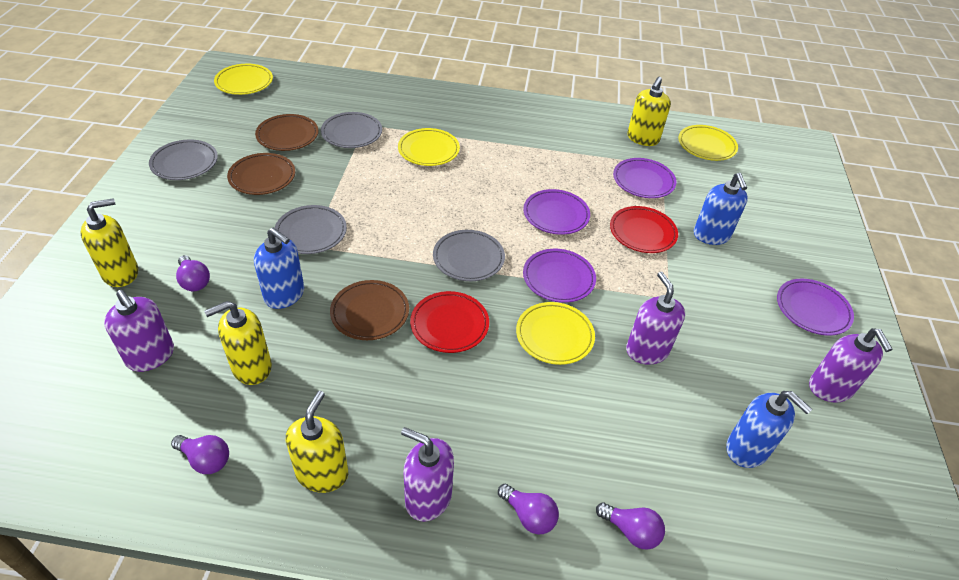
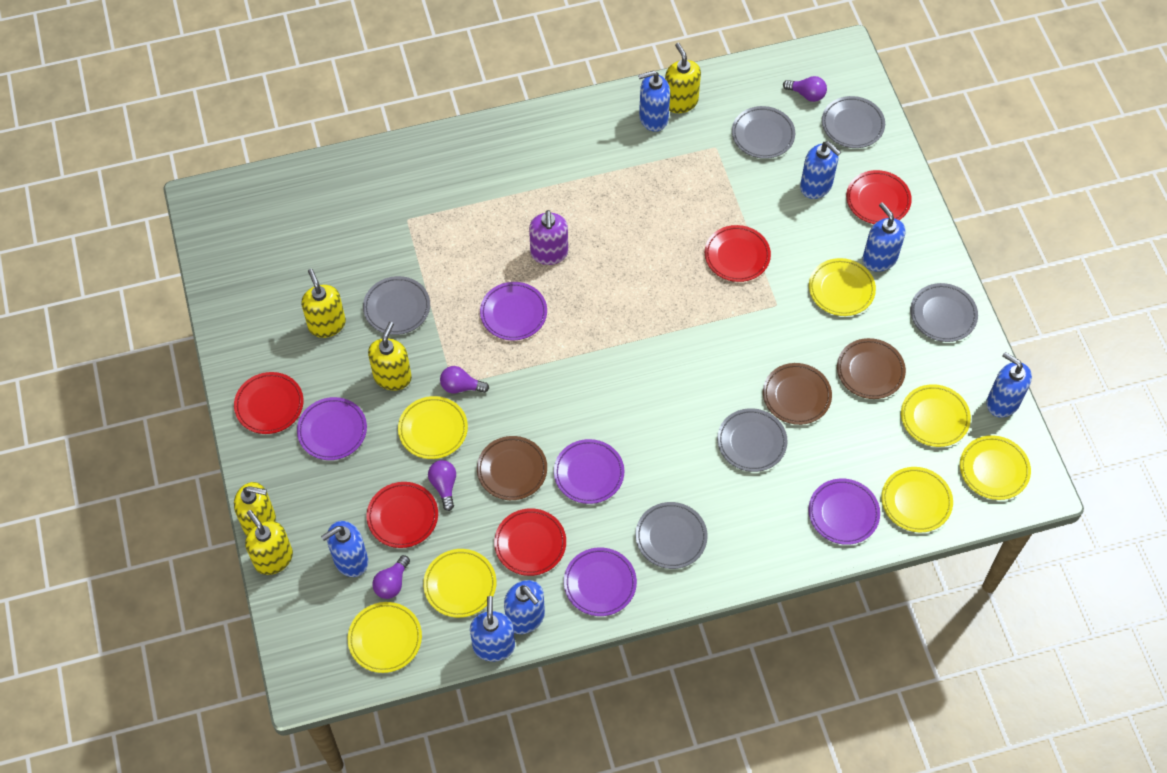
blue soap dispenser: 3 -> 7
grey plate: 4 -> 6
purple plate: 4 -> 5
purple soap dispenser: 4 -> 1
red plate: 2 -> 5
yellow plate: 4 -> 7
yellow soap dispenser: 4 -> 5

